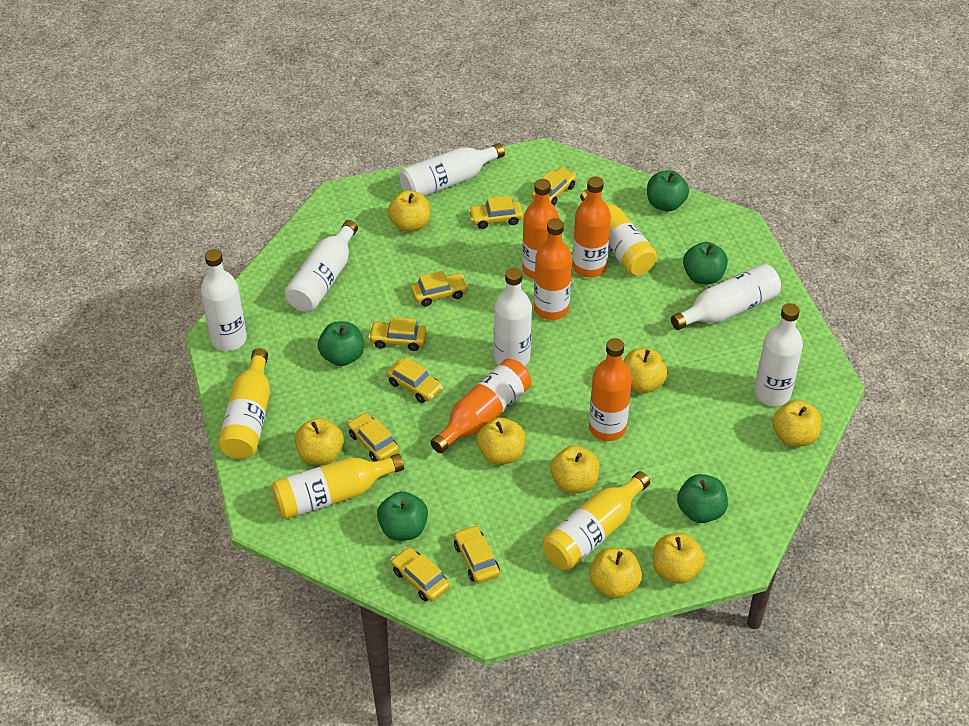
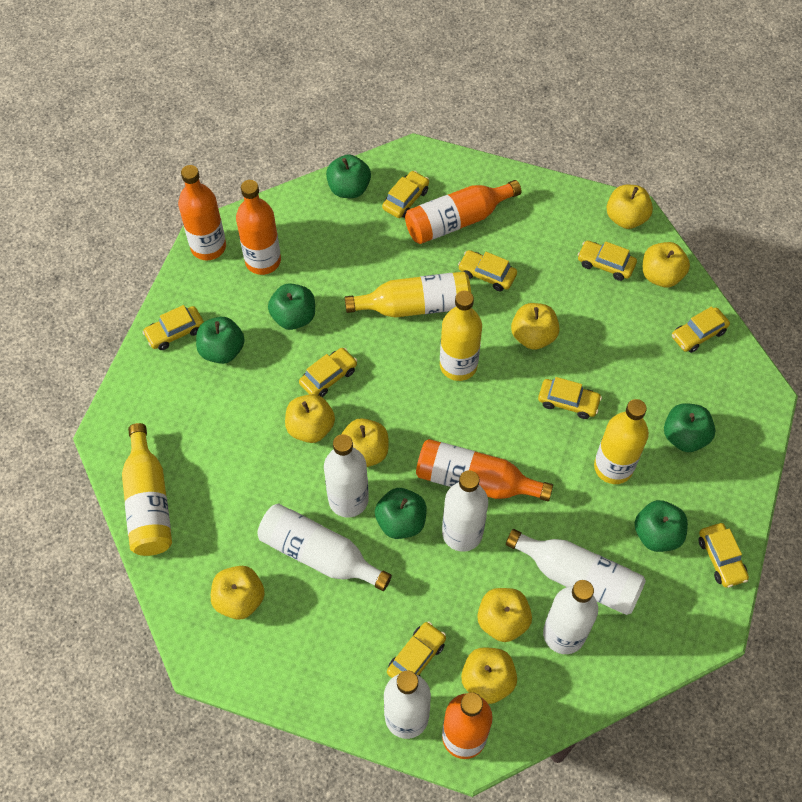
green apple: 5 -> 6
yellow car: 8 -> 9

